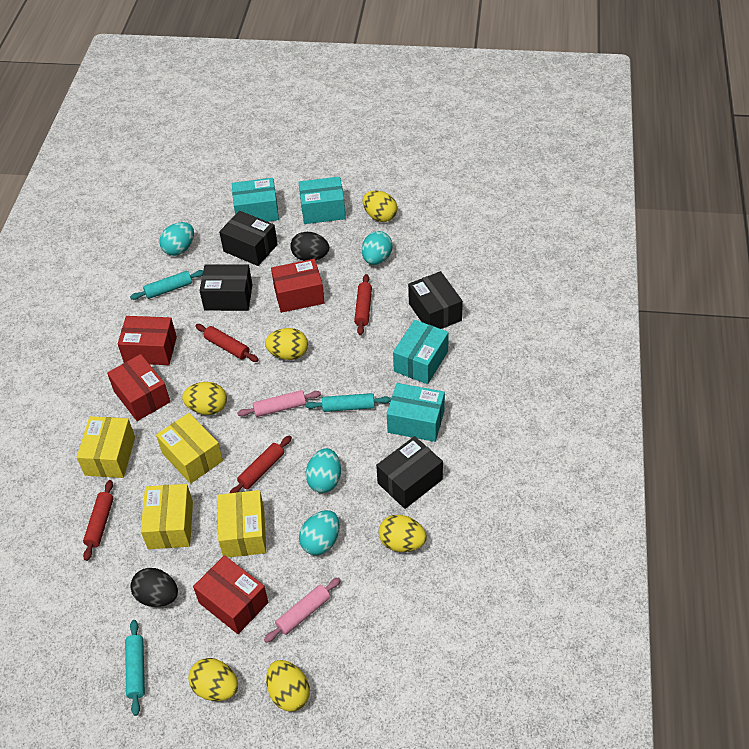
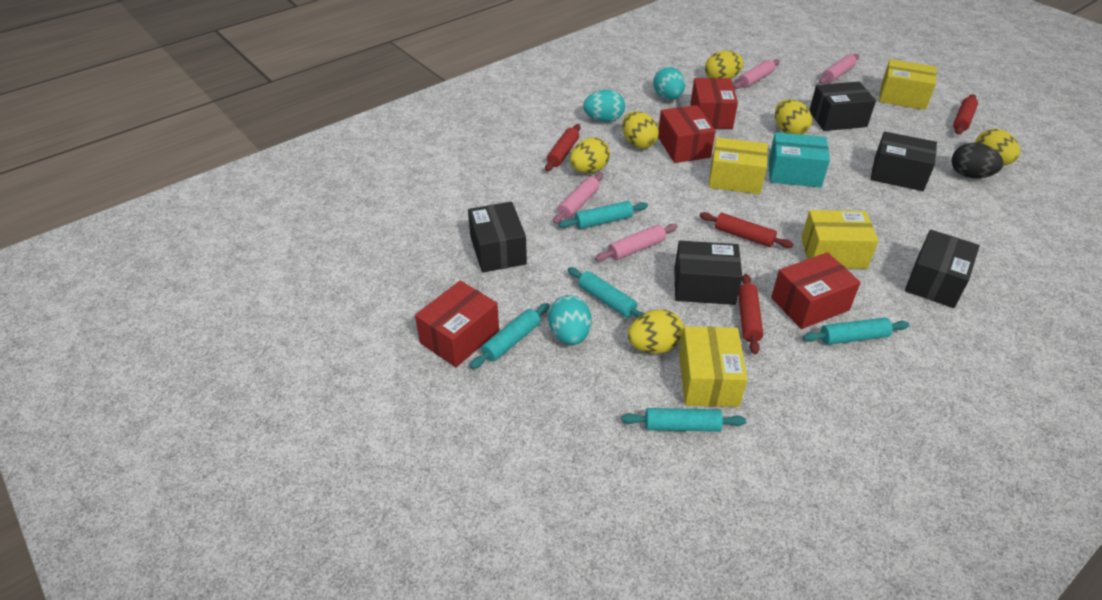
black box: 4 -> 5
black egg: 2 -> 1
pink rolling pin: 2 -> 4
turquoise box: 4 -> 1
turquoise egg: 4 -> 3
turquoise rolling pin: 3 -> 5

